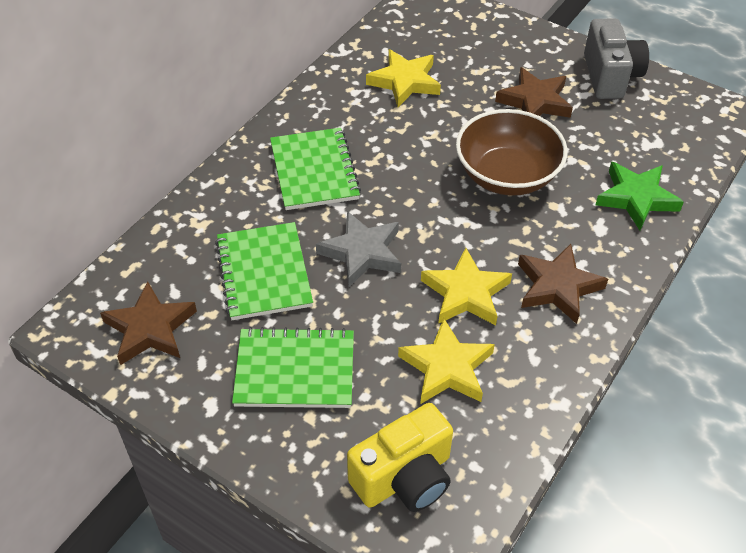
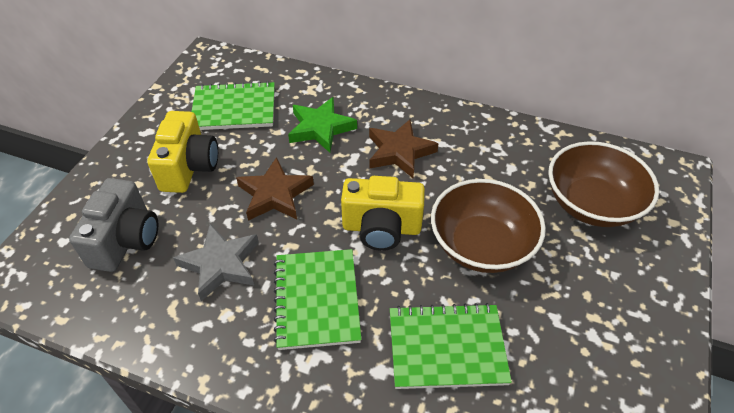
brown bowl: 1 -> 2
brown star: 3 -> 2
yellow camera: 1 -> 2
yellow star: 3 -> 0

